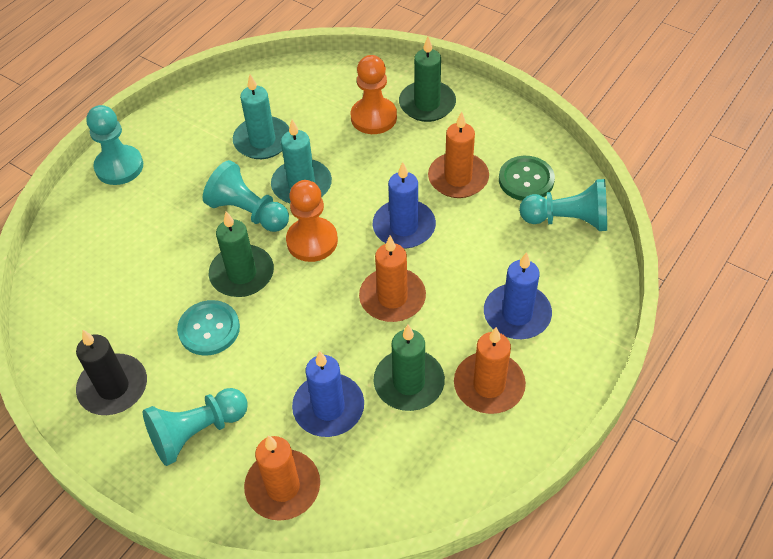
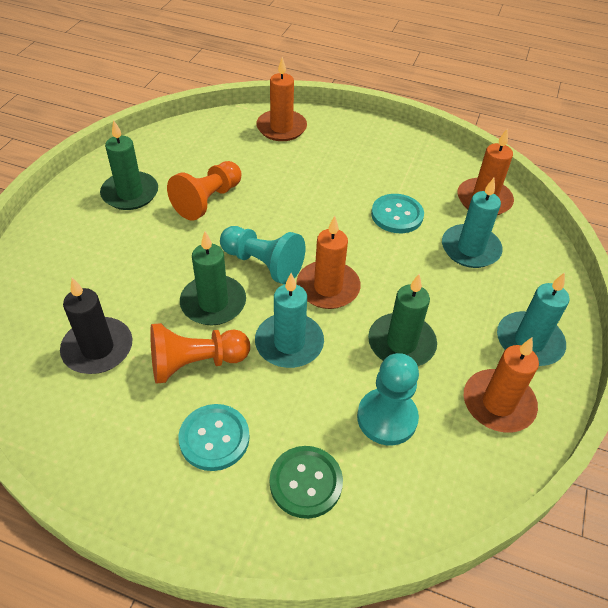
blue candle: 3 -> 0
turquoise button: 1 -> 2
turquoise candle: 2 -> 3
turquoise pawn: 4 -> 2

